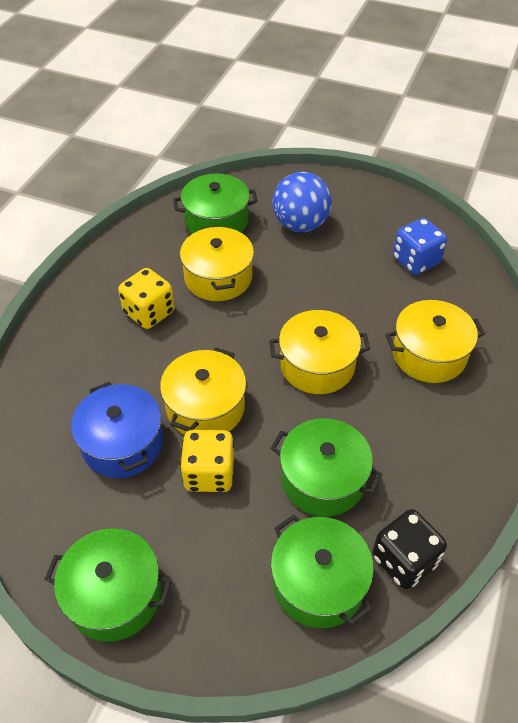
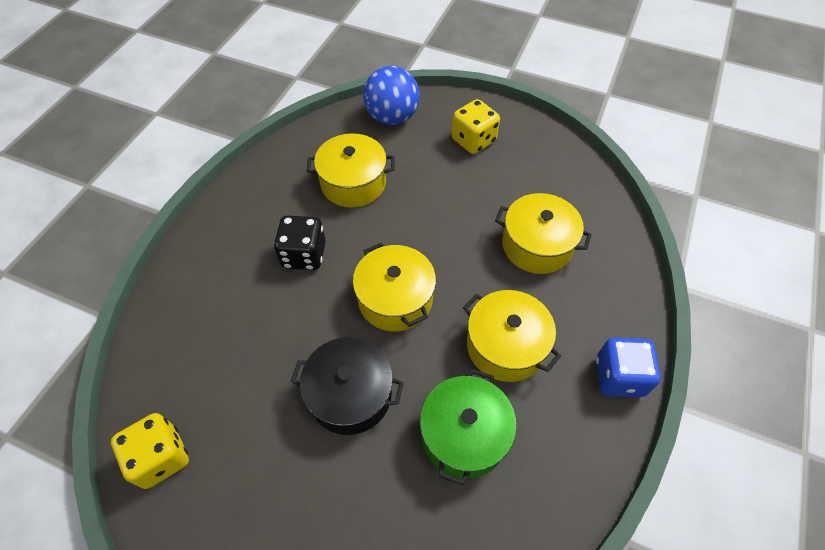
black pot: 0 -> 1
blue pot: 1 -> 0
green pot: 4 -> 1

